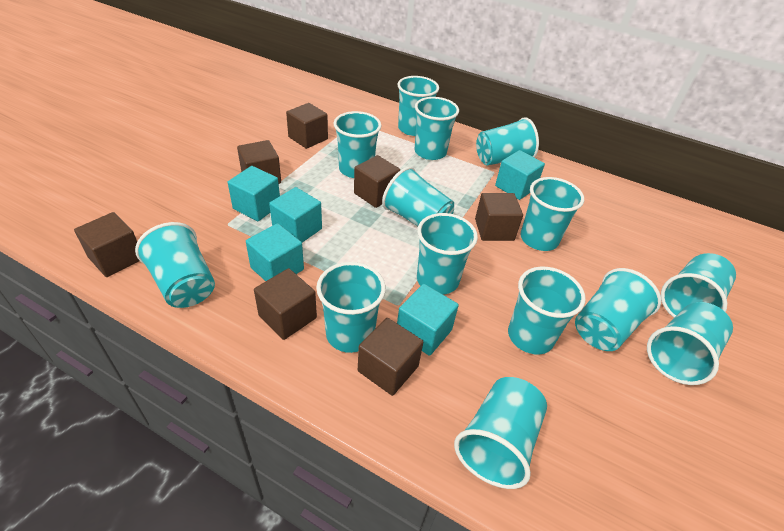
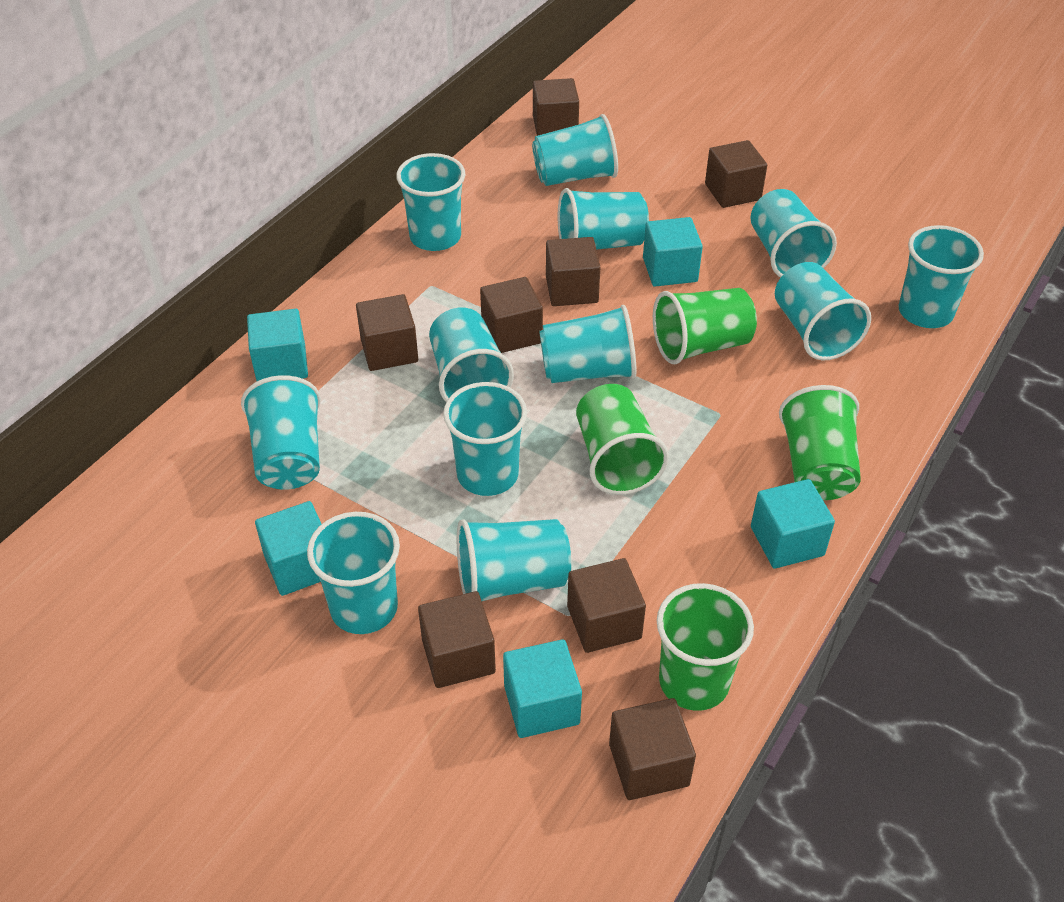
brown cube: 7 -> 8
green cup: 0 -> 4
turquoise cup: 14 -> 12

